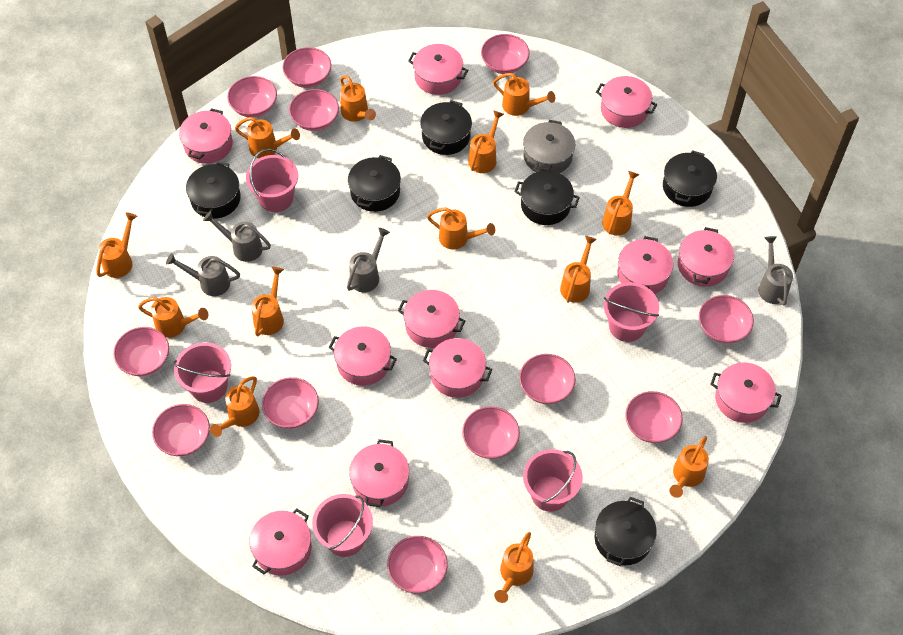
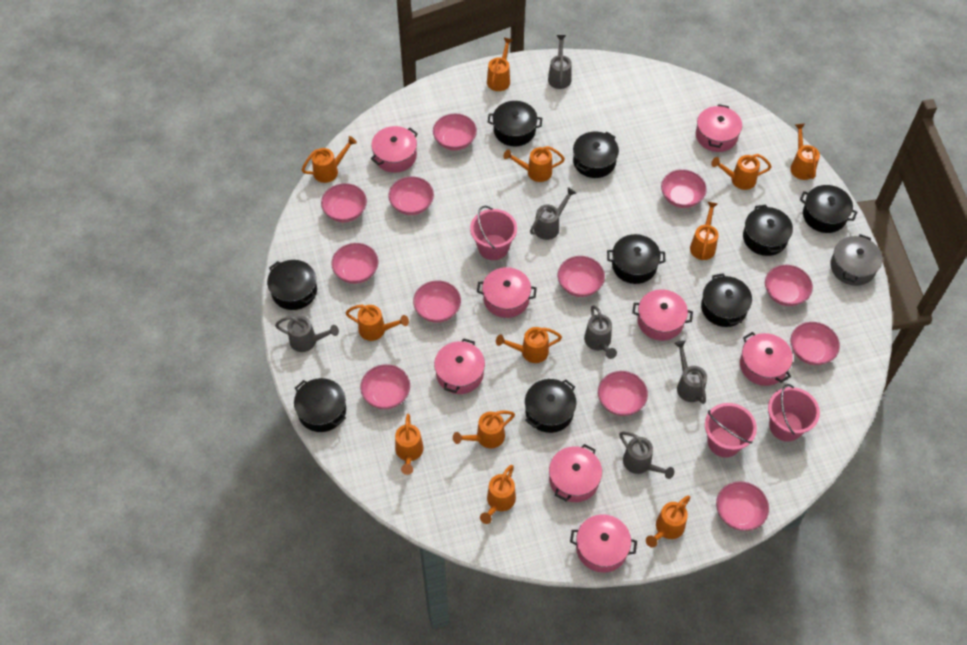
black pot: 6 -> 9
grey watering can: 4 -> 6
orange watering can: 13 -> 12
pink bucket: 5 -> 3
pink pot: 11 -> 8

